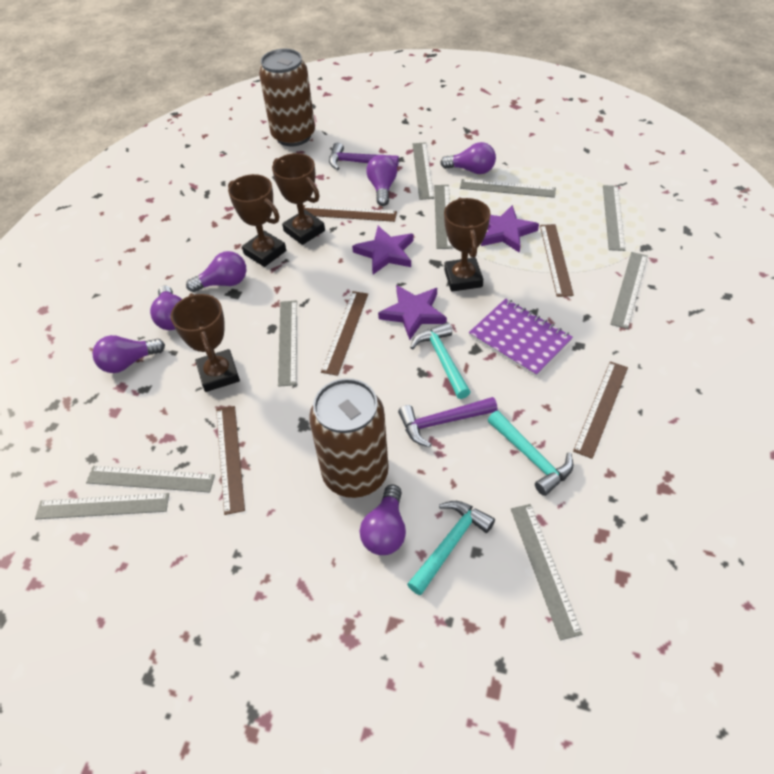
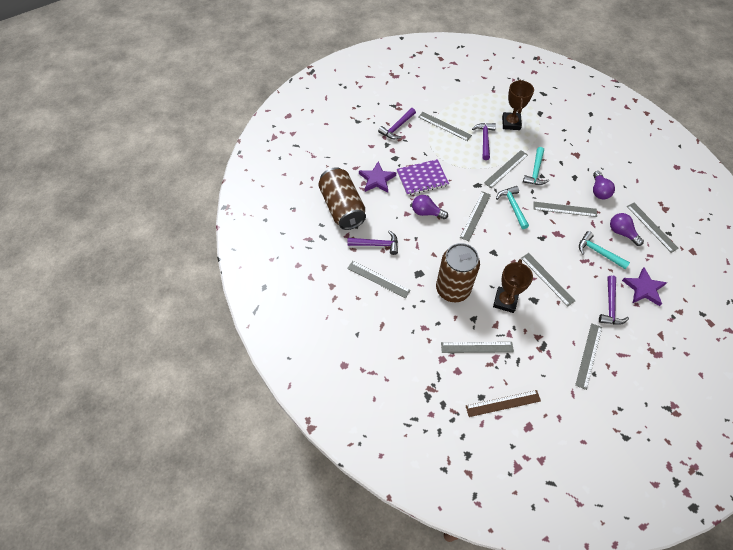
brown ruler: 5 -> 1
brown trophy: 4 -> 2
purple hammer: 2 -> 4
purple light bulb: 6 -> 3
purple star: 3 -> 2

